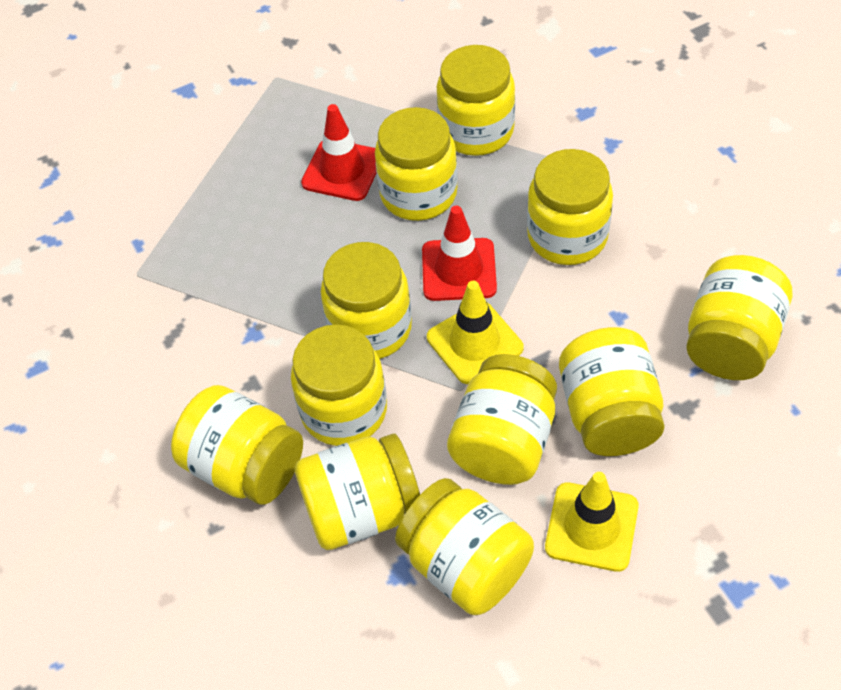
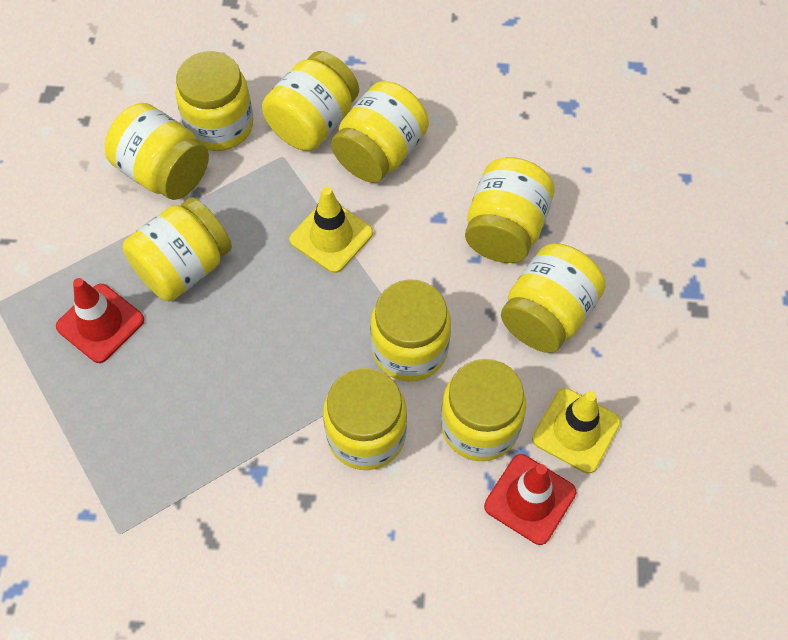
yellow jar: 11 -> 10

